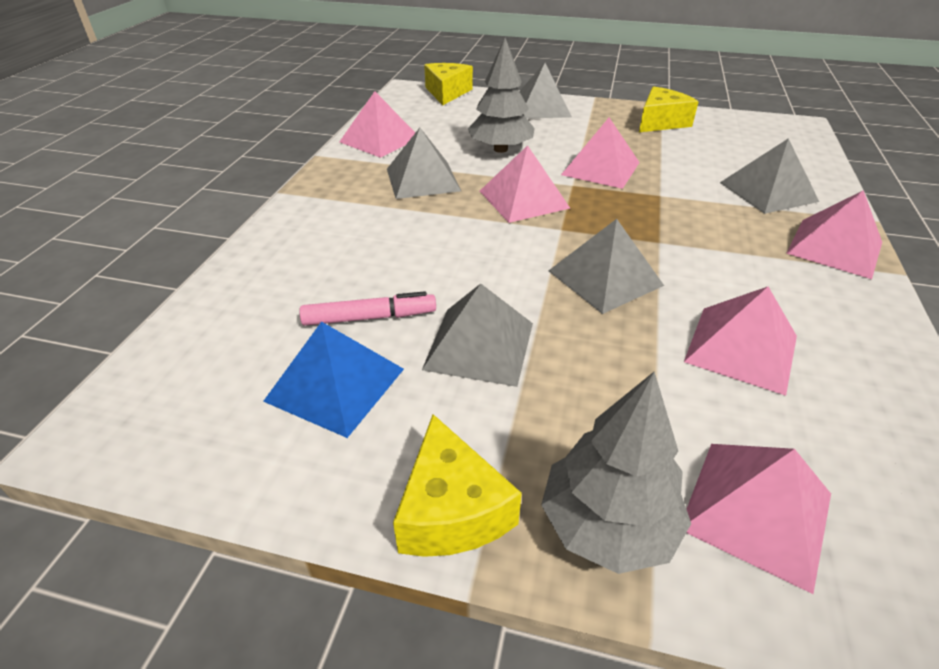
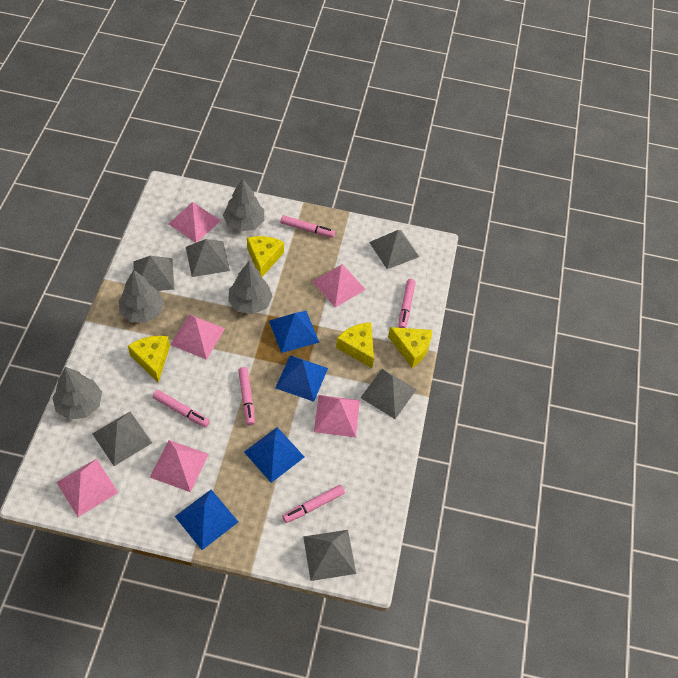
blue pyramid: 1 -> 4
grey pyramid: 5 -> 6
grey tree: 2 -> 4
pink marker: 1 -> 5
yellow cheese: 3 -> 4

